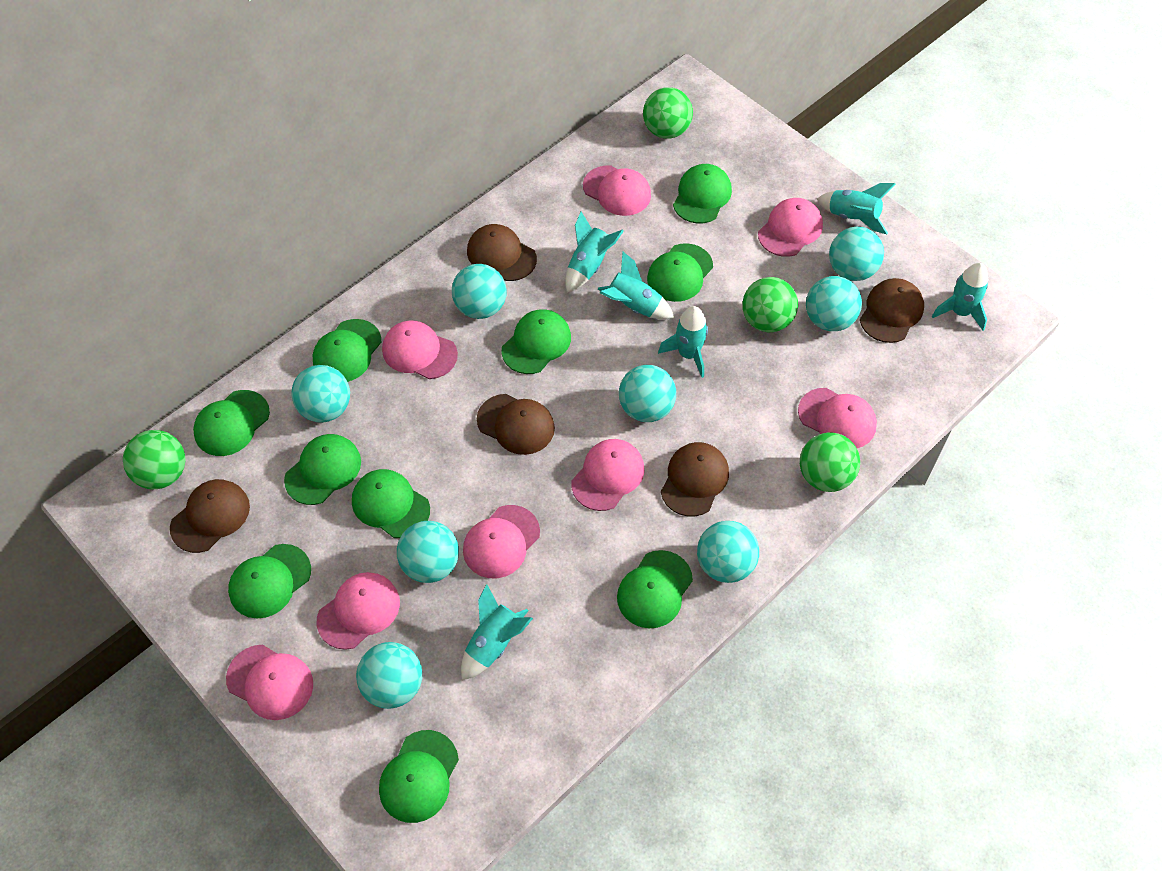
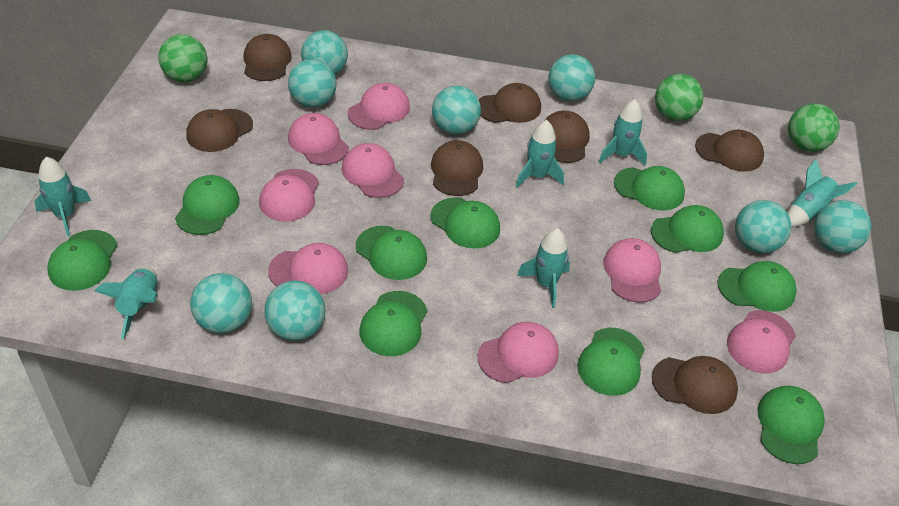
brown cap: 5 -> 7
green ball: 4 -> 3

